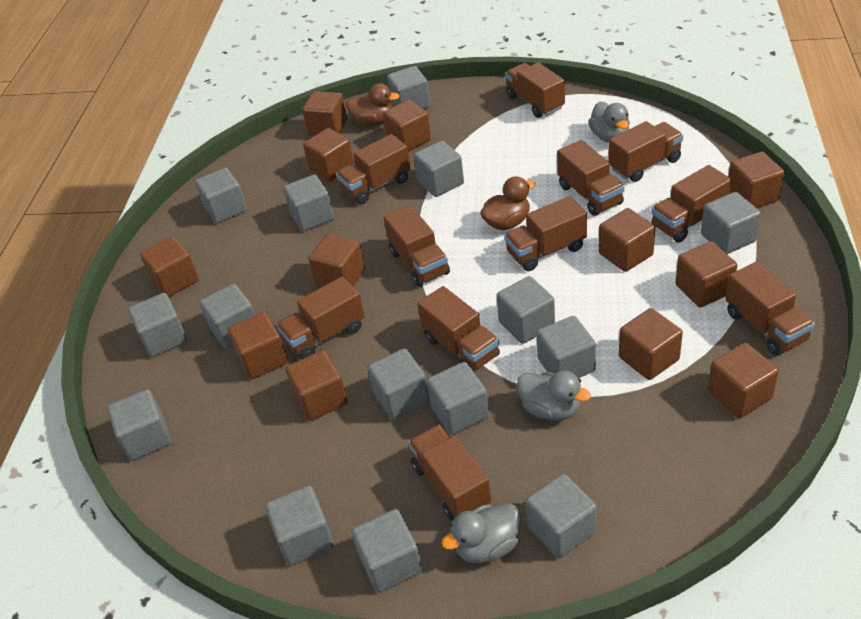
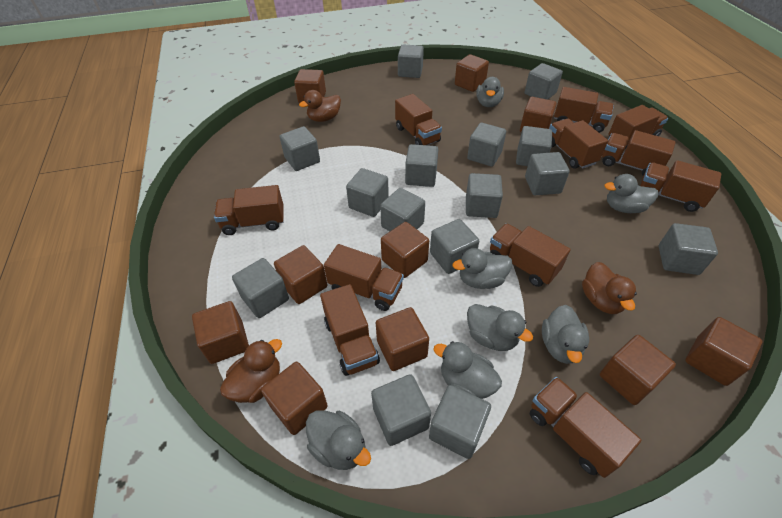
brown cube: 12 -> 10
brown duck: 2 -> 3
grey duck: 3 -> 7

